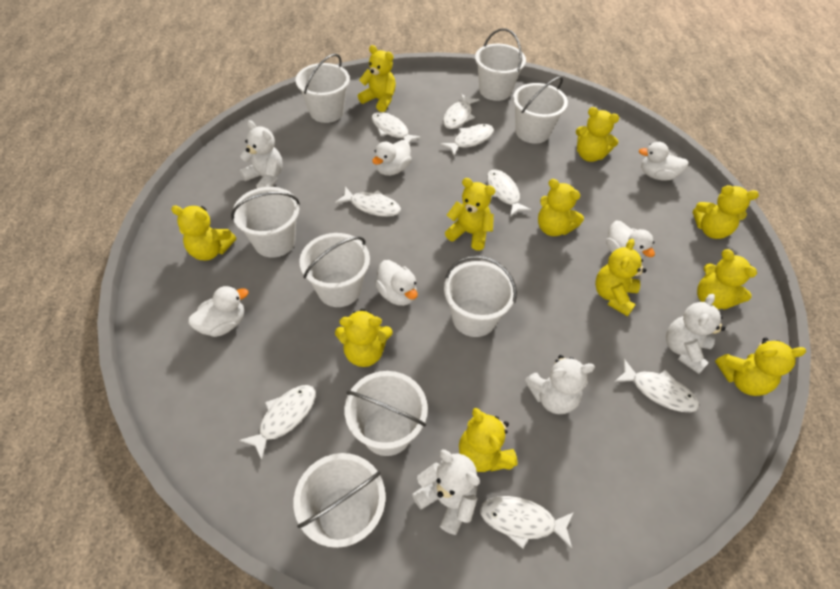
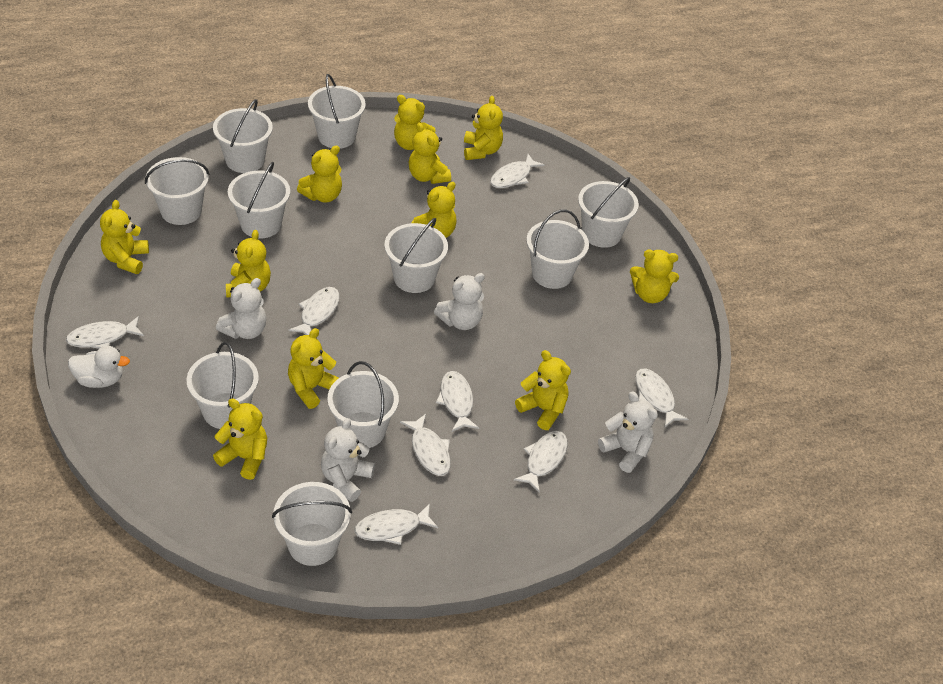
white bucket: 8 -> 10
white duck: 5 -> 1

